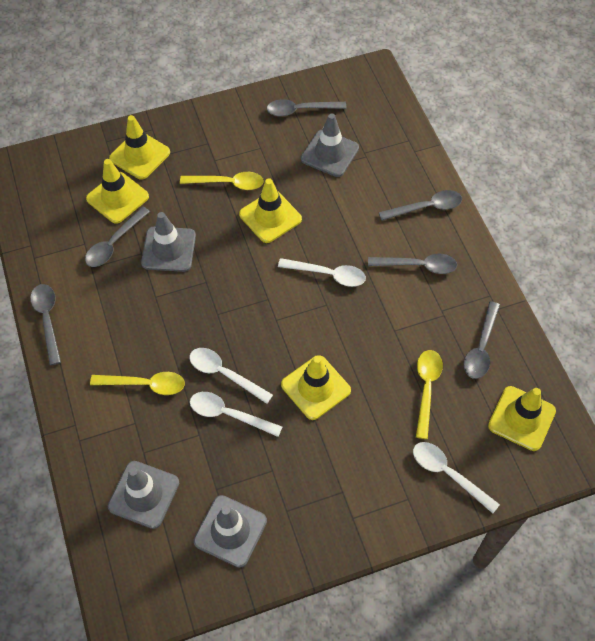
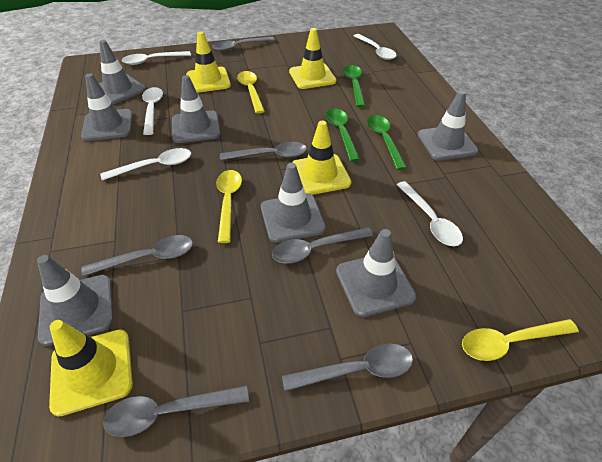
green spoon: 0 -> 3
grey traffic cone: 4 -> 7
white spoon: 4 -> 5
yellow traffic cone: 5 -> 4

